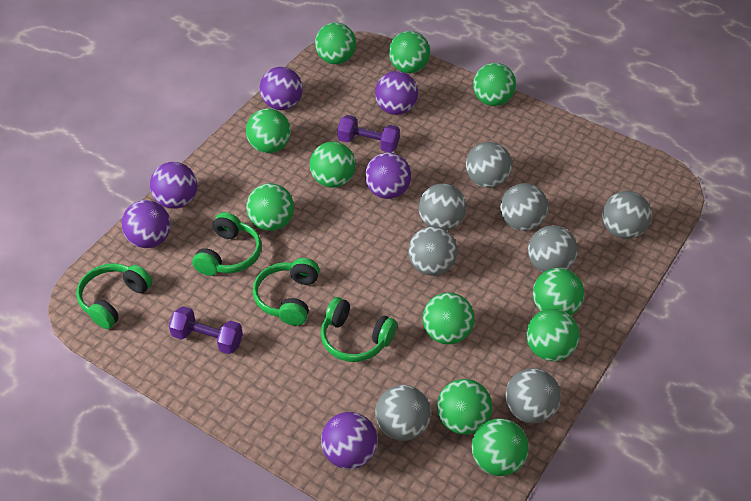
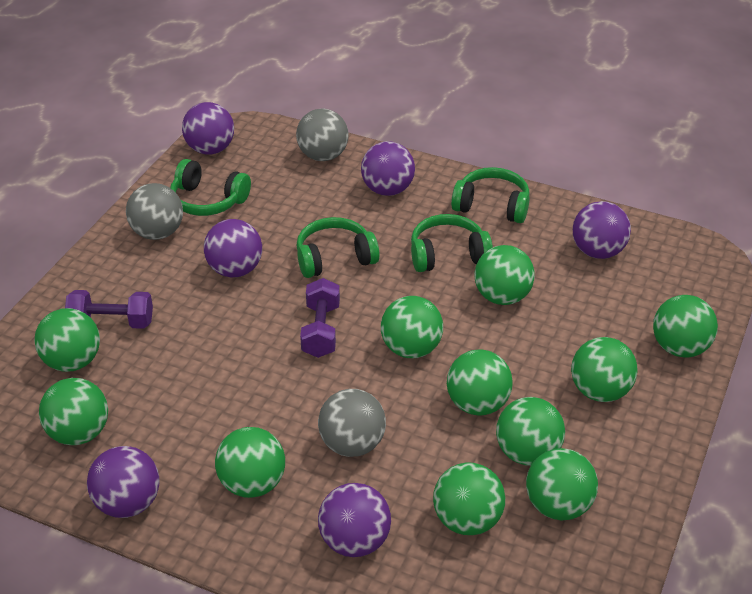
grey ball: 8 -> 3

